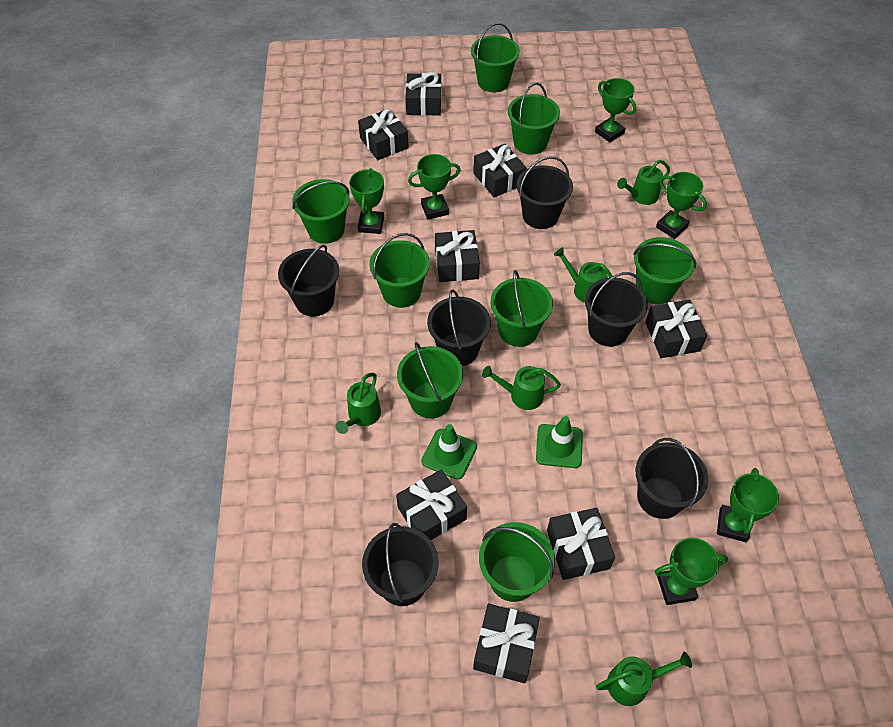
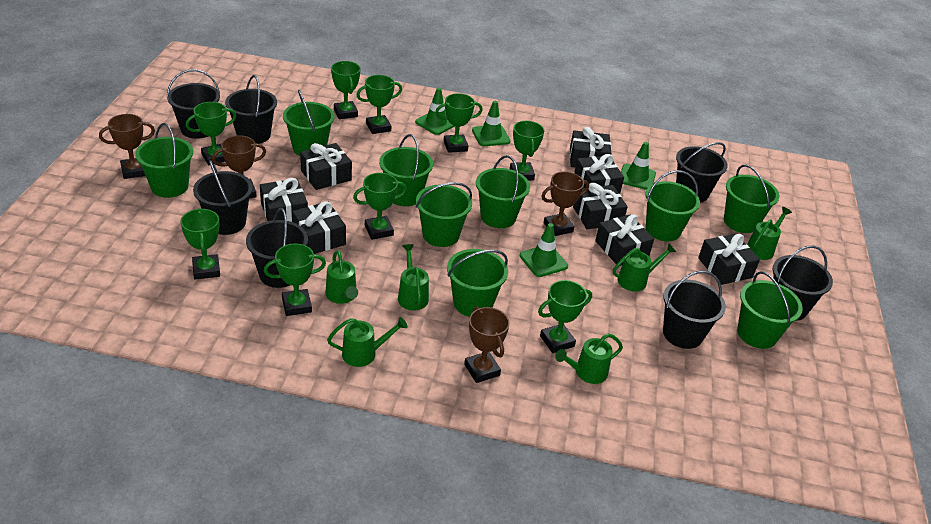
black bucket: 6 -> 7
brown trophy: 0 -> 4
green bucket: 8 -> 9
green traffic cone: 2 -> 4
green trophy: 6 -> 9
green watering can: 5 -> 6

